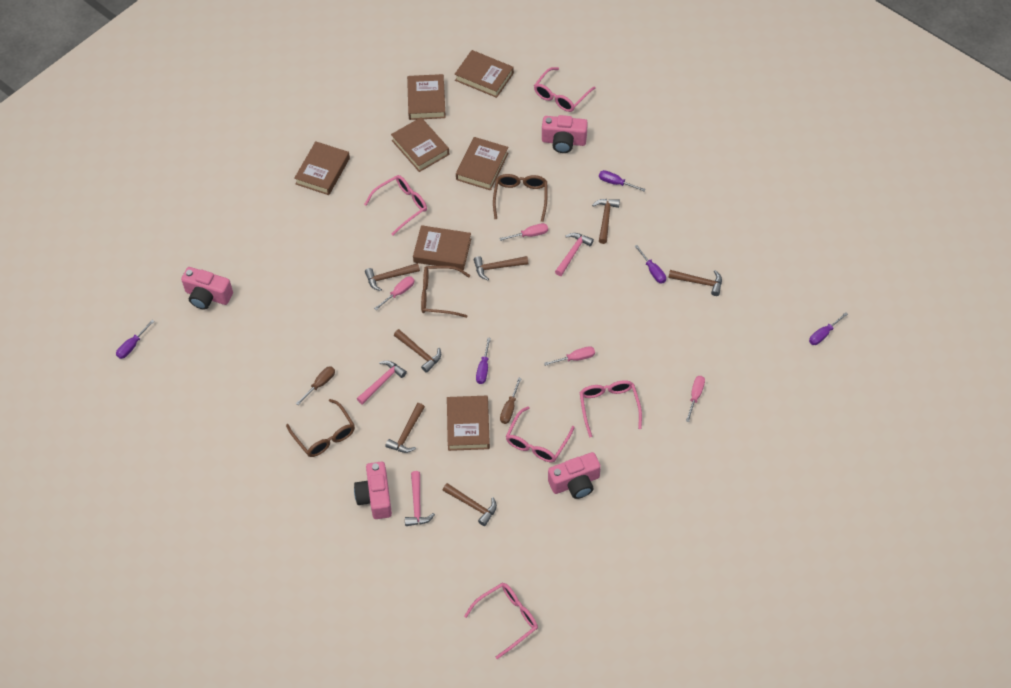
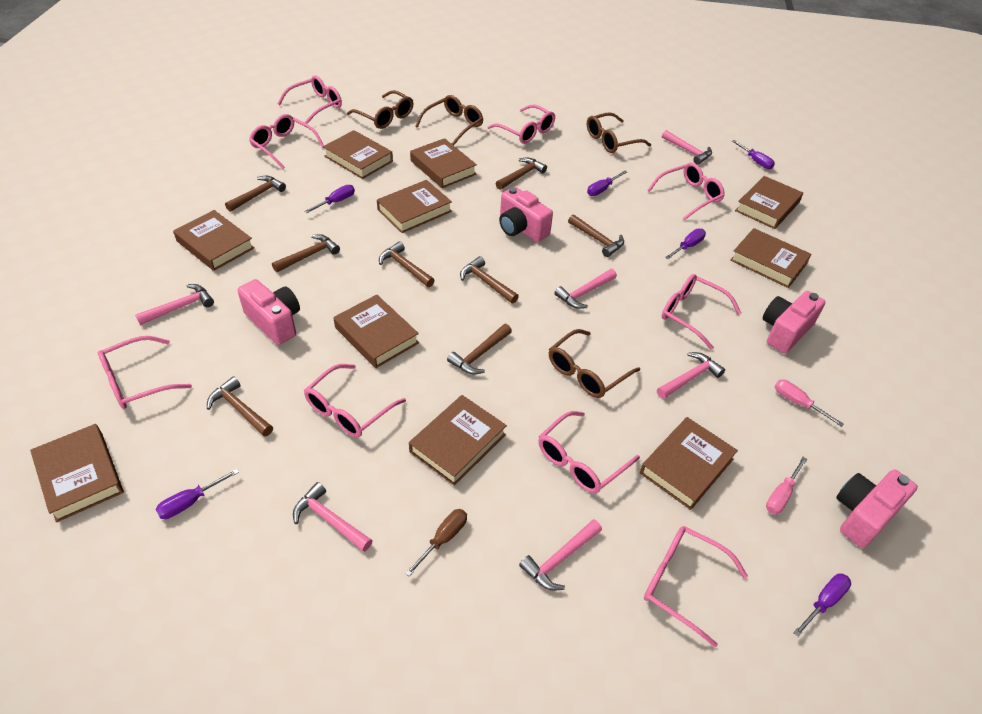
brown book: 7 -> 10
brown glasses: 3 -> 4
brown hammer: 7 -> 8
brown screwdriver: 2 -> 1
pink glasses: 5 -> 9
pink hammer: 3 -> 6
pink screwdriver: 4 -> 2
purple screwdriver: 5 -> 6

